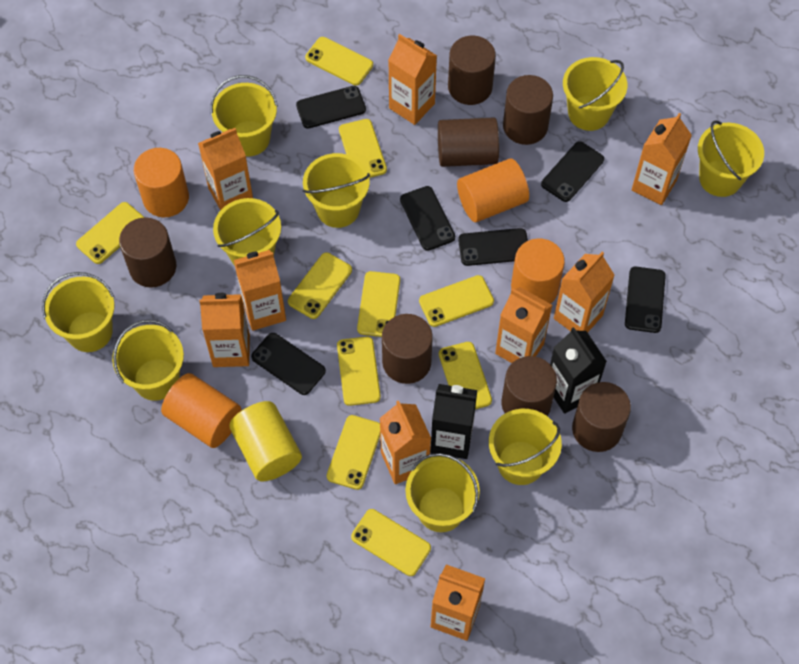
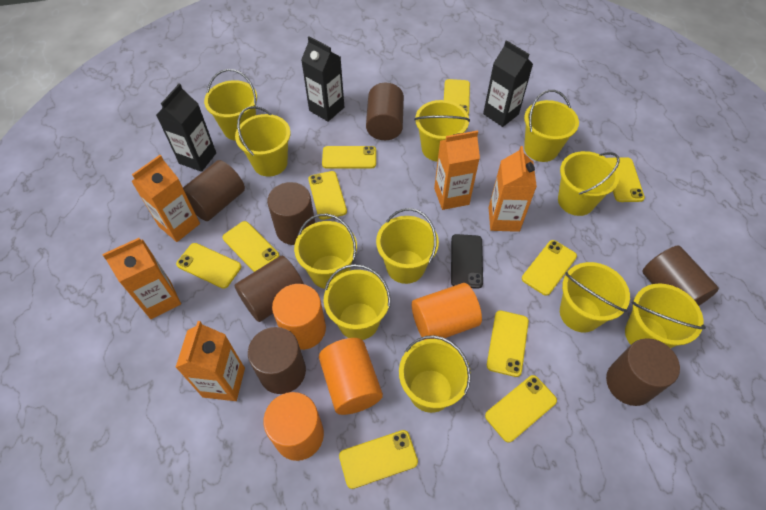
black carton: 2 -> 3
black phone: 6 -> 1
orange carton: 9 -> 5
yellow bucket: 9 -> 11
yellow cylinder: 1 -> 0

